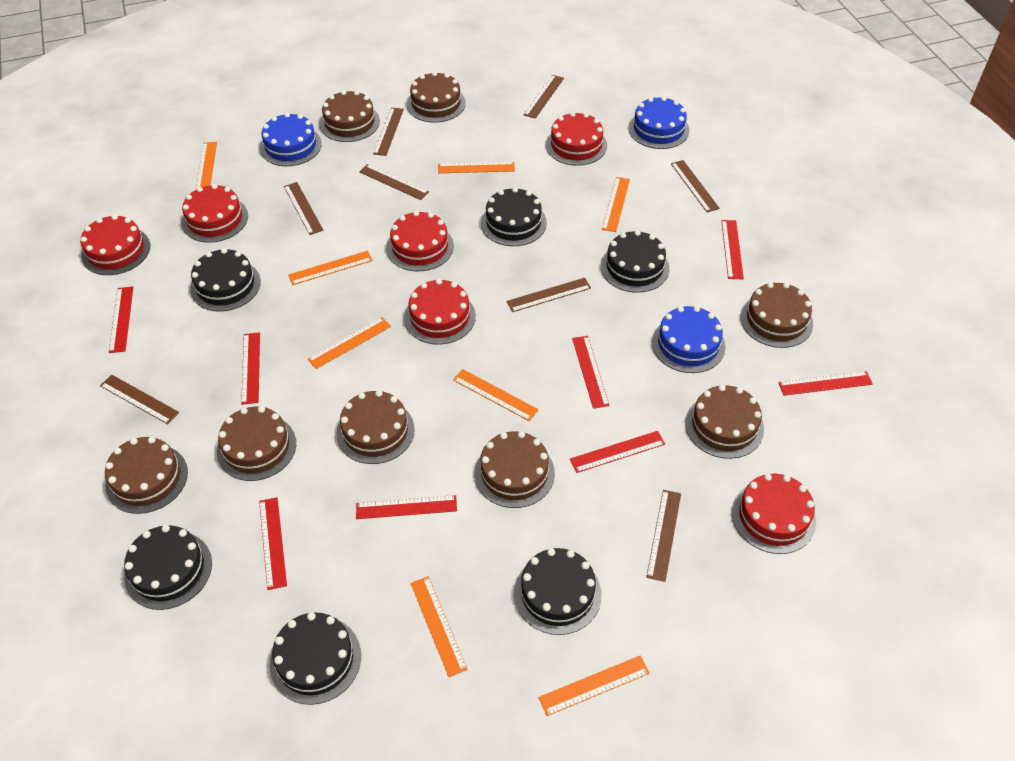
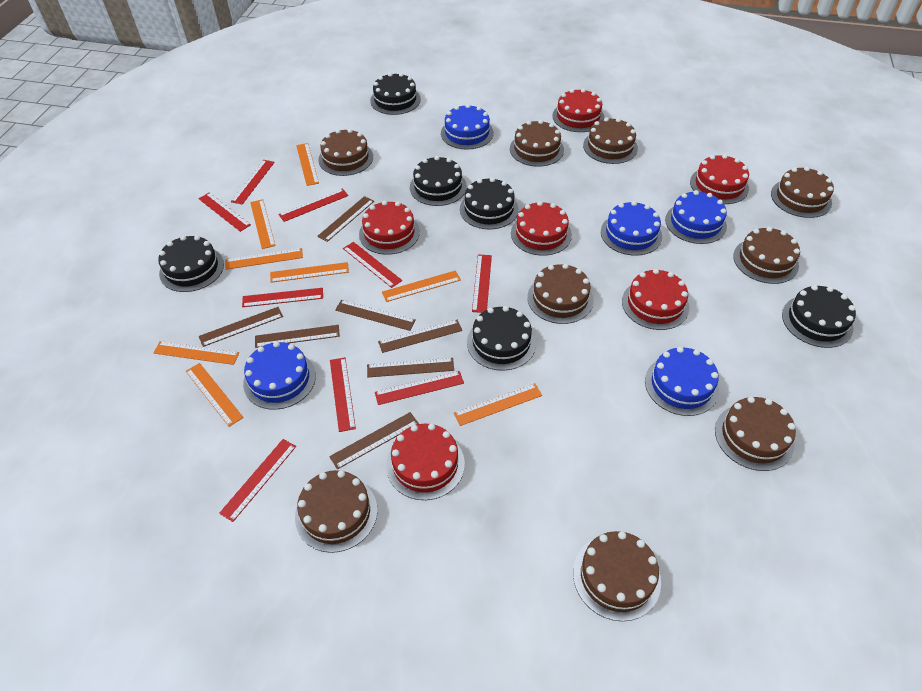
blue cake: 3 -> 5
brown cake: 8 -> 9
brown ruler: 8 -> 7
red ruler: 8 -> 9

